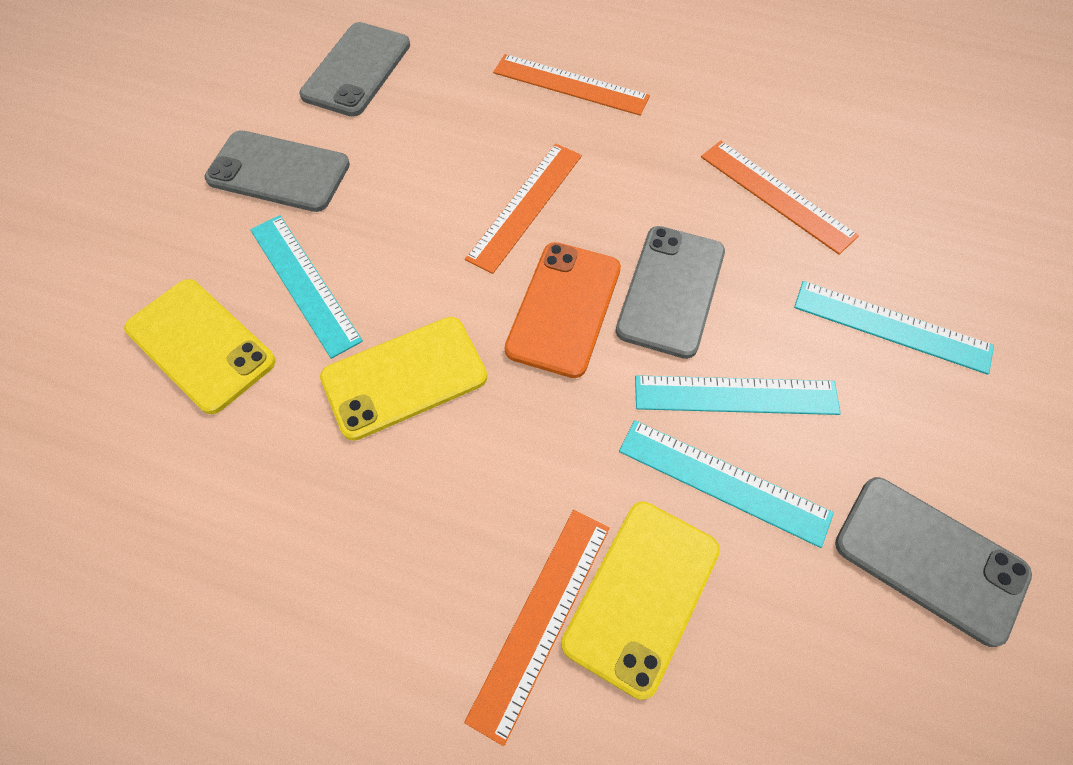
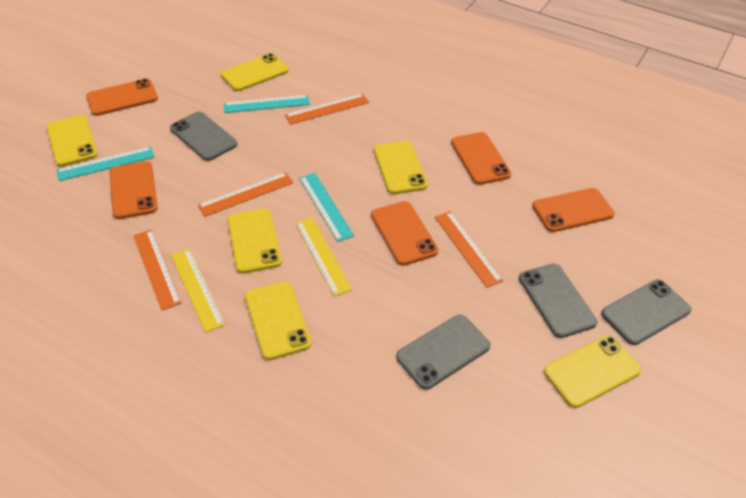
orange phone: 1 -> 5
turquoise ruler: 4 -> 3
yellow phone: 3 -> 6
yellow ruler: 0 -> 2

